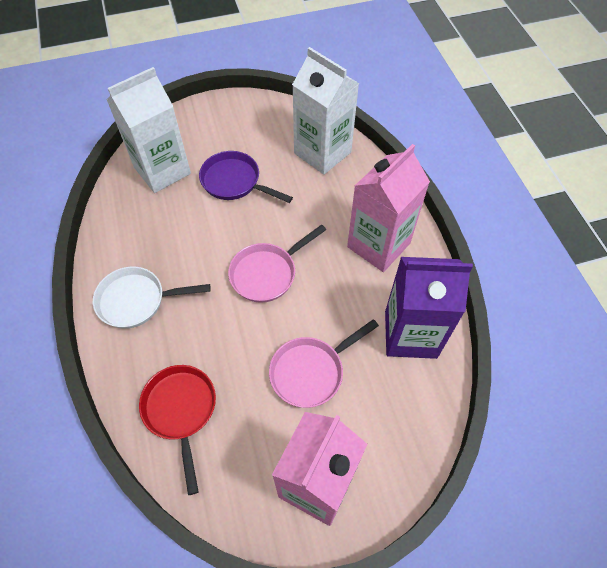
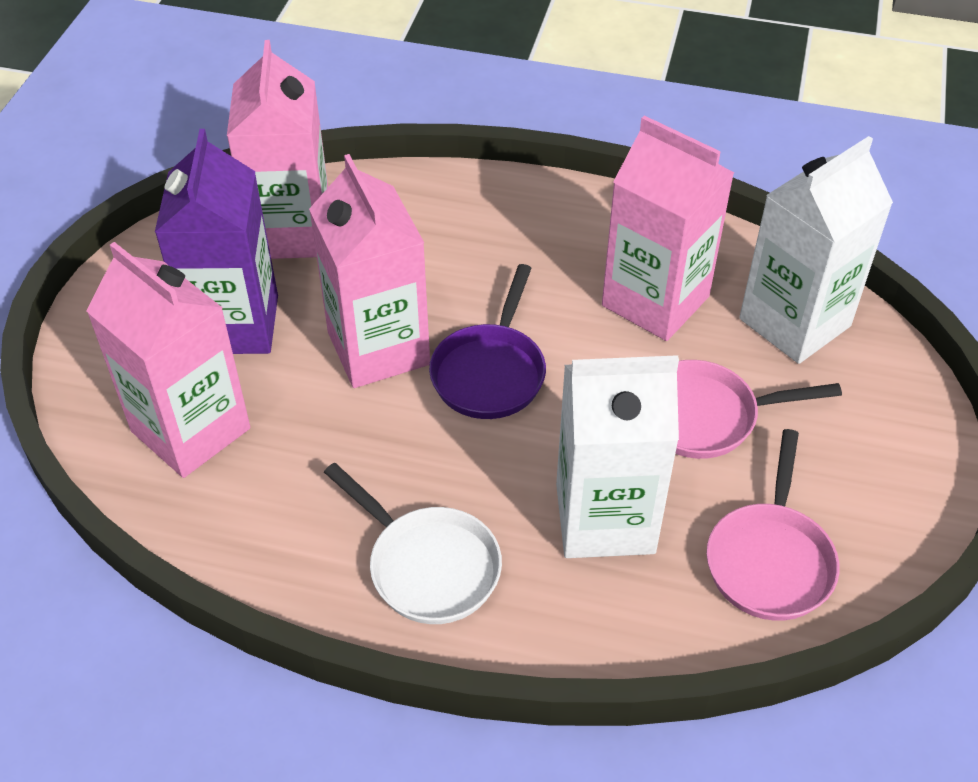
pink carton: 2 -> 4
red pan: 1 -> 0

